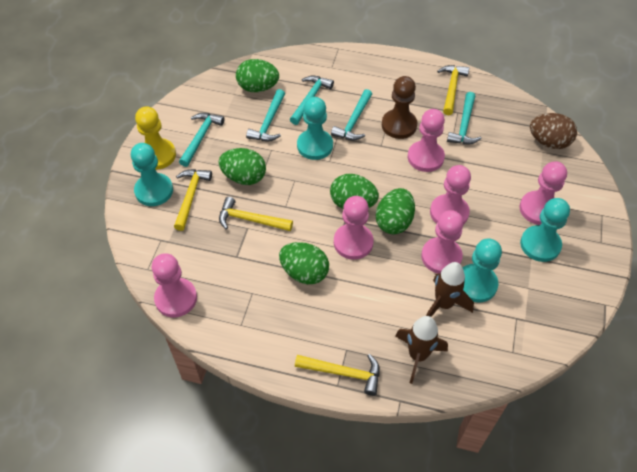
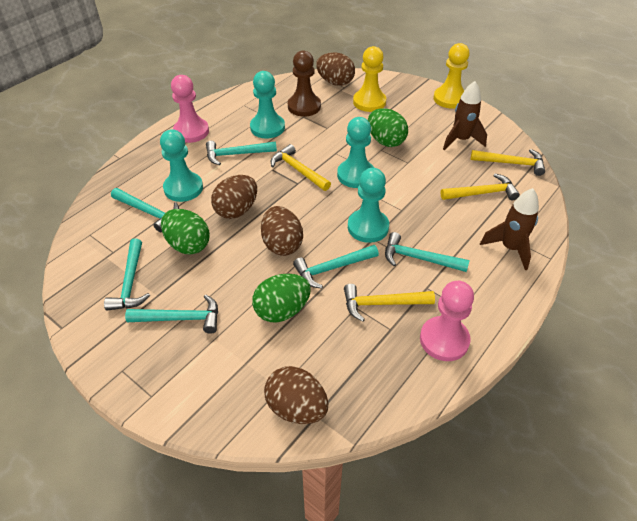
brown egg: 1 -> 4
green egg: 5 -> 3
pink pawn: 6 -> 2
turquoise hammer: 5 -> 6
yellow pawn: 1 -> 2

